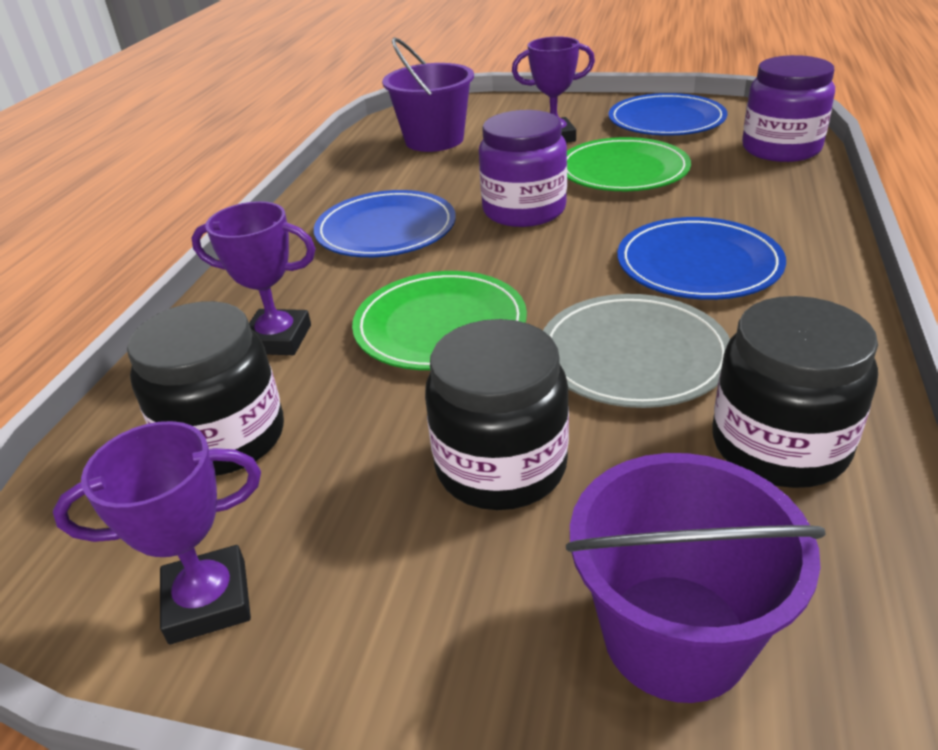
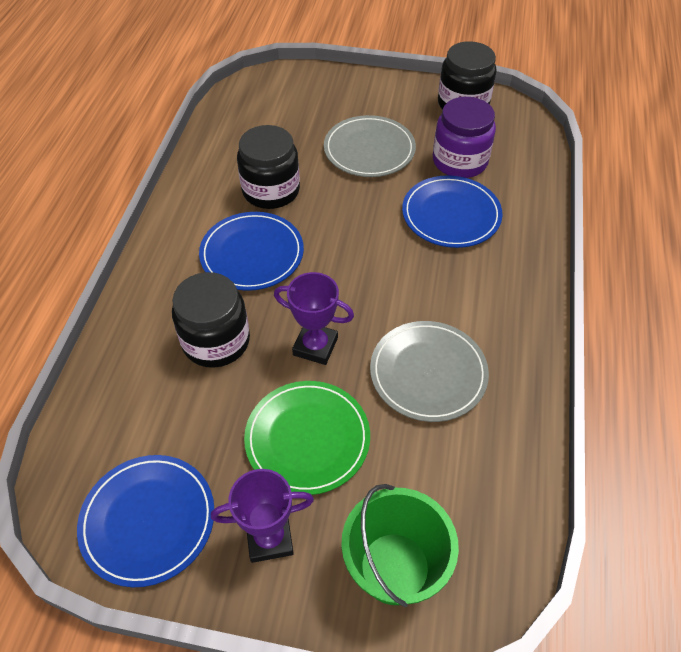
green bucket: 0 -> 1
green plate: 2 -> 1
grey plate: 1 -> 2
purple bucket: 2 -> 0
purple jar: 2 -> 1
purple trophy: 3 -> 2

